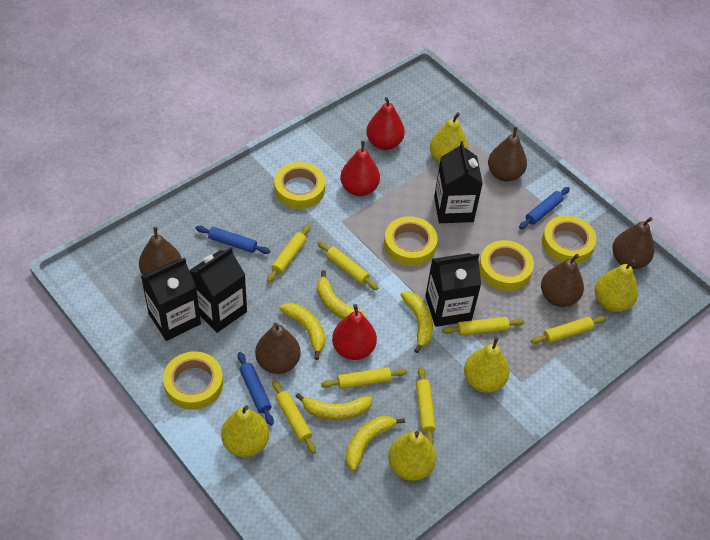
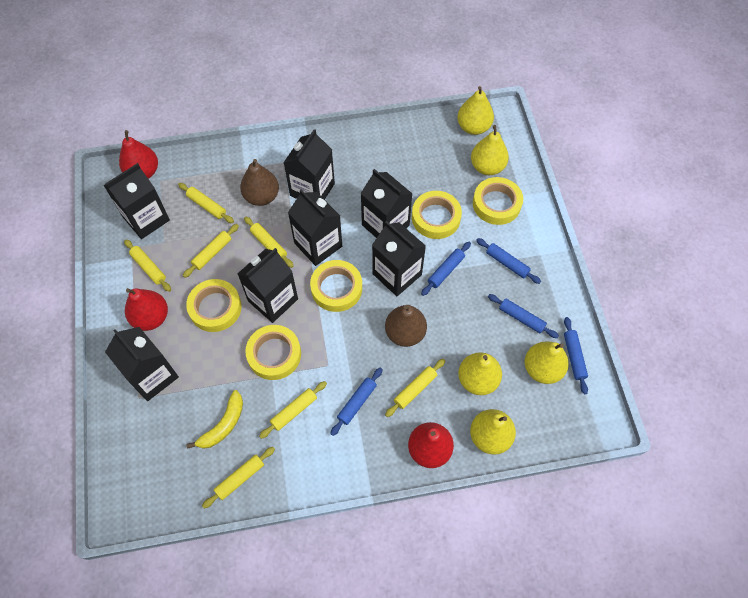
black carton: 4 -> 7
blue rolling pin: 3 -> 5
brown pear: 5 -> 2
yellow banana: 5 -> 1

